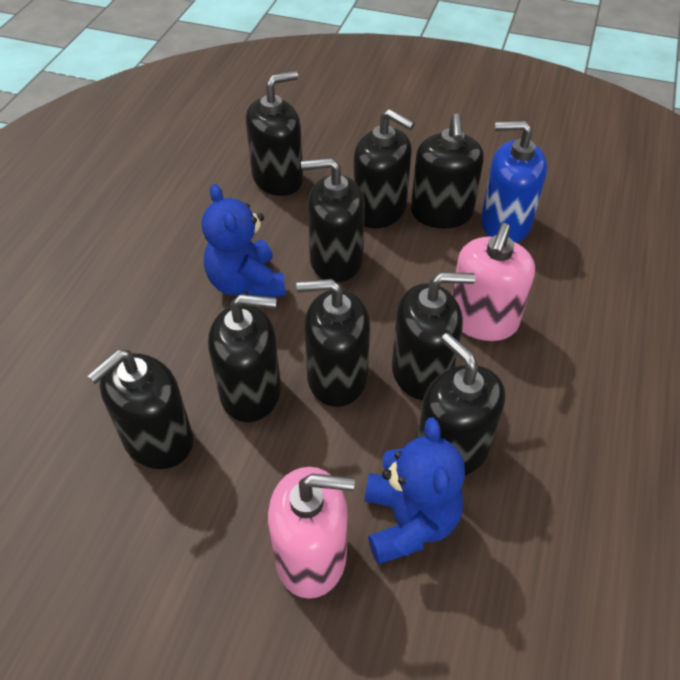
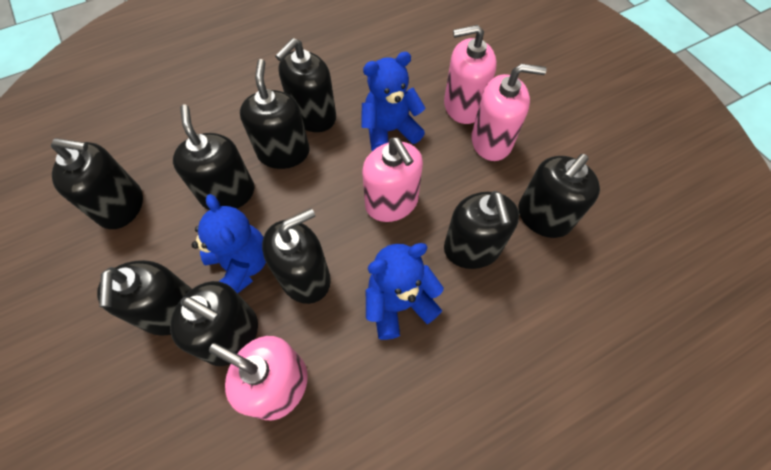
blue soap dispenser: 1 -> 0
blue teddy bear: 2 -> 3
pink soap dispenser: 2 -> 4

